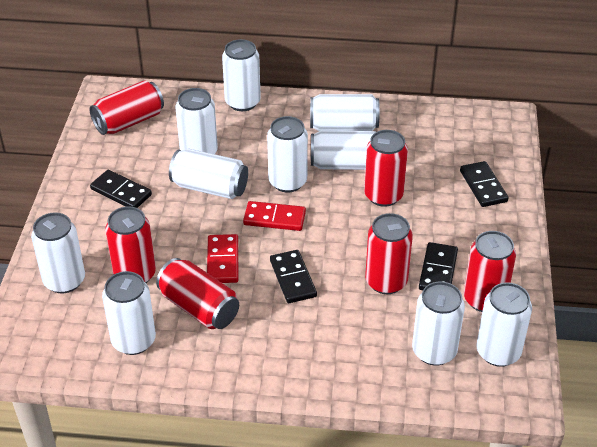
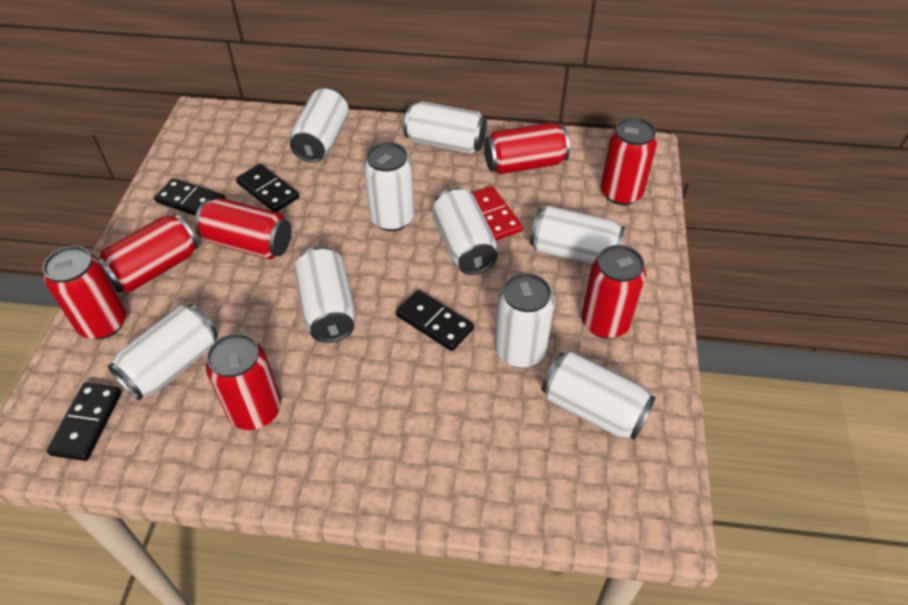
red can: 6 -> 7
red domino: 2 -> 1
white can: 10 -> 9

